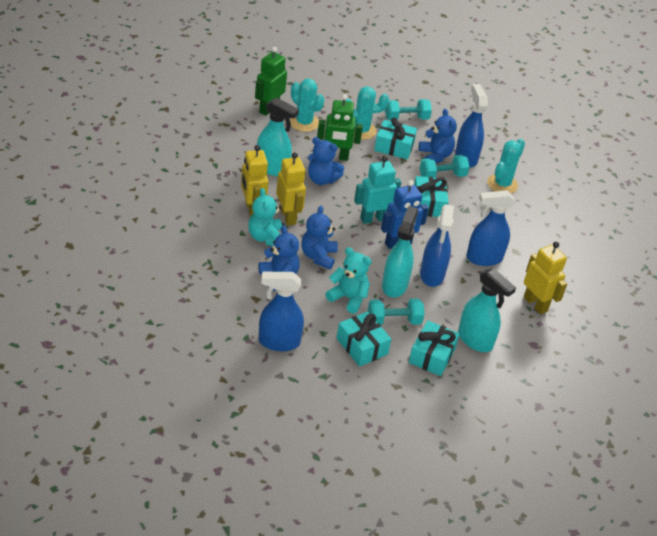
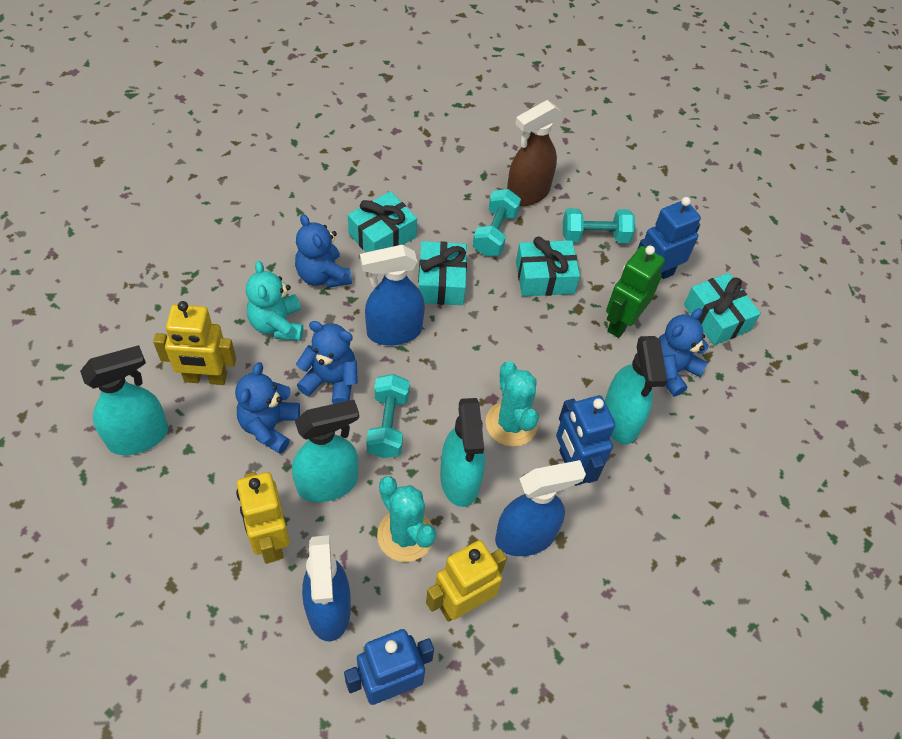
blue robot: 1 -> 3
blue spray bottle: 4 -> 3
brown spray bottle: 0 -> 1
green robot: 2 -> 1
turquoise cactus: 3 -> 2
turquoise robot: 1 -> 0
turquoise spray bottle: 3 -> 4
turquoise teddy bear: 2 -> 1

